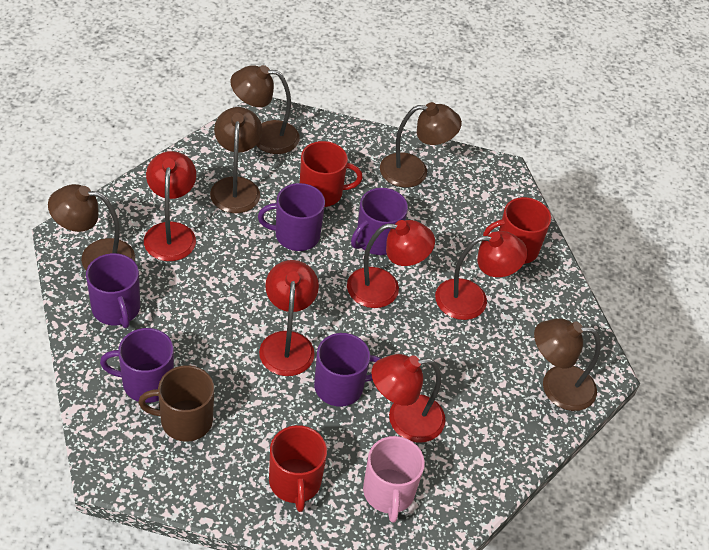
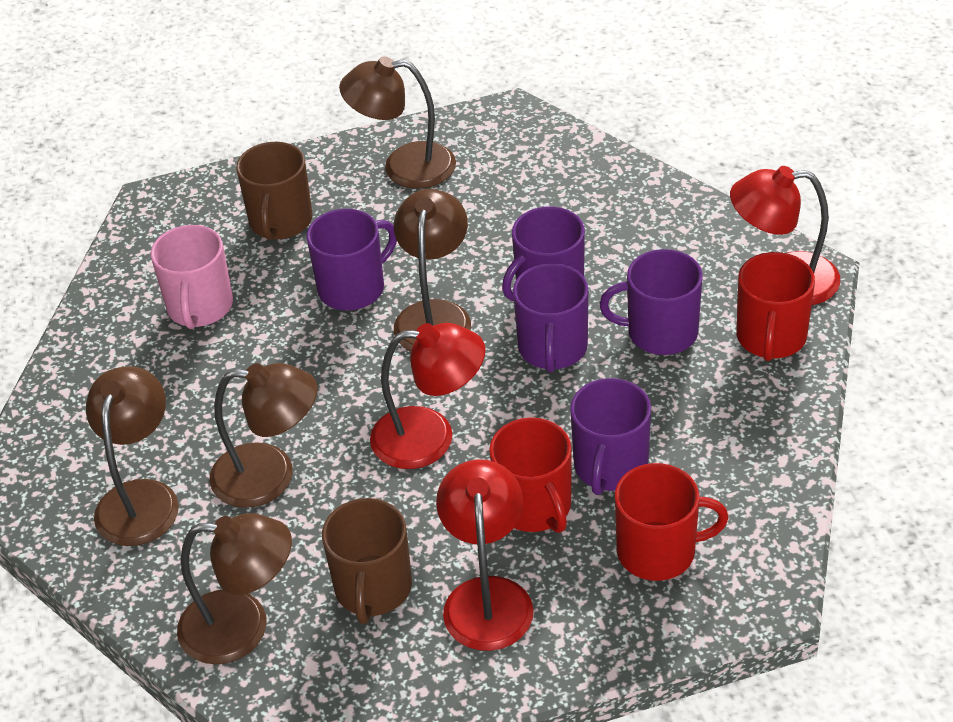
brown mug: 1 -> 2
red lamp: 5 -> 3

